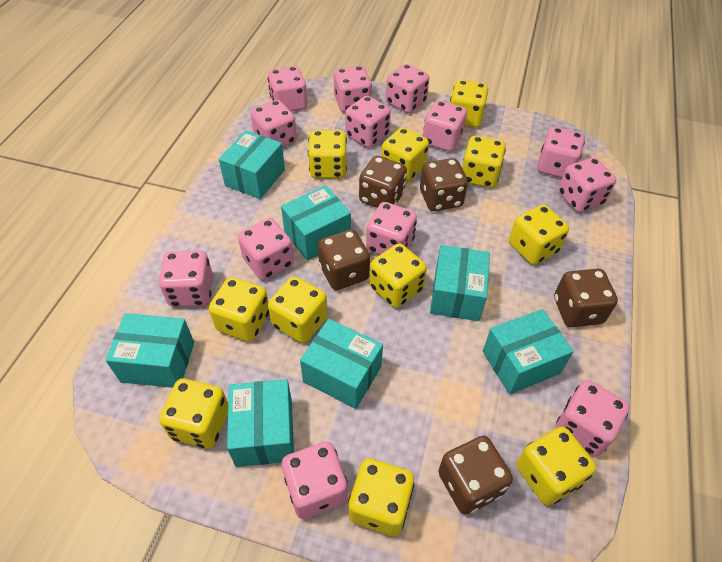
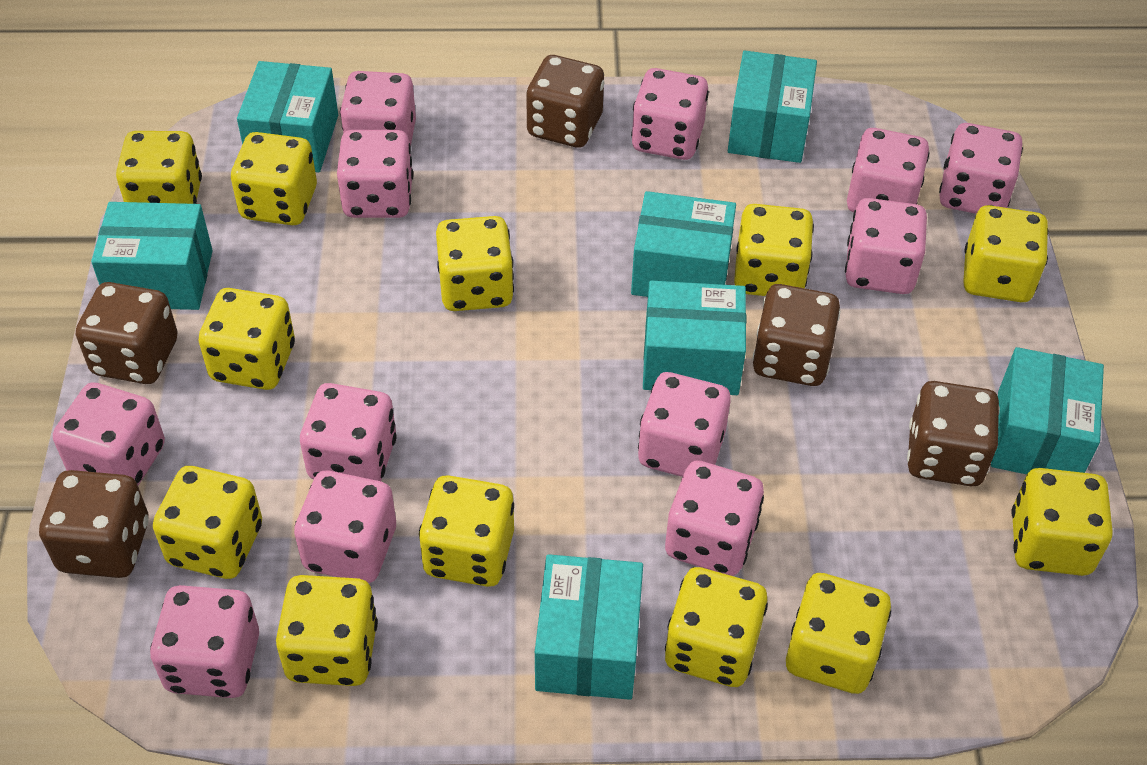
pink dice: 13 -> 12
yellow dice: 11 -> 12

